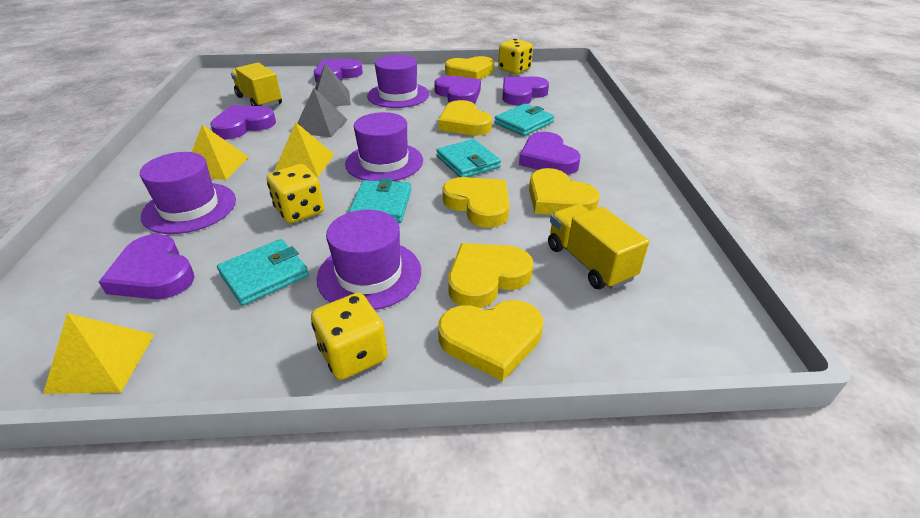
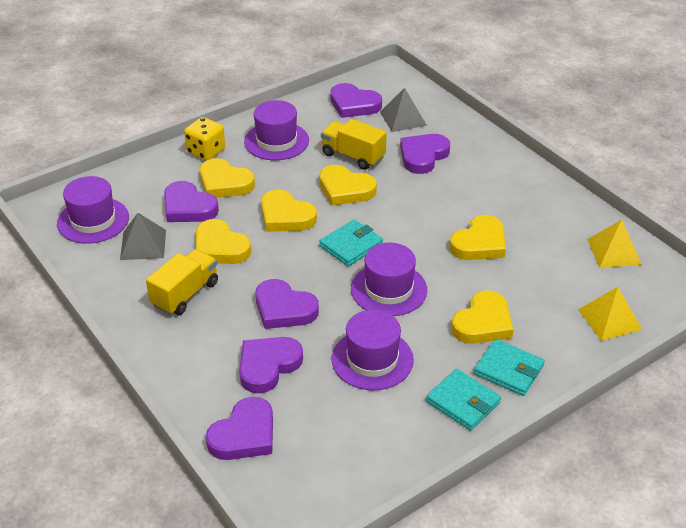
turquoise wallet: 4 -> 3
yellow dice: 3 -> 1
yellow pyramid: 3 -> 2

